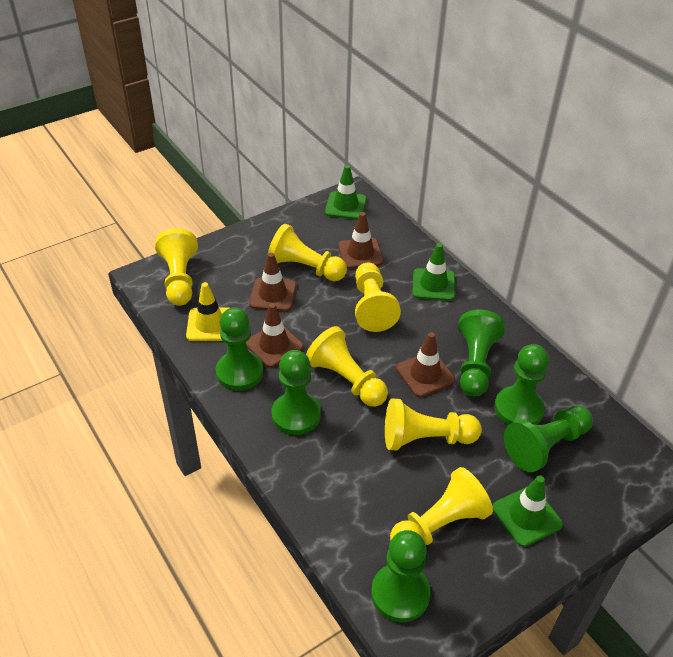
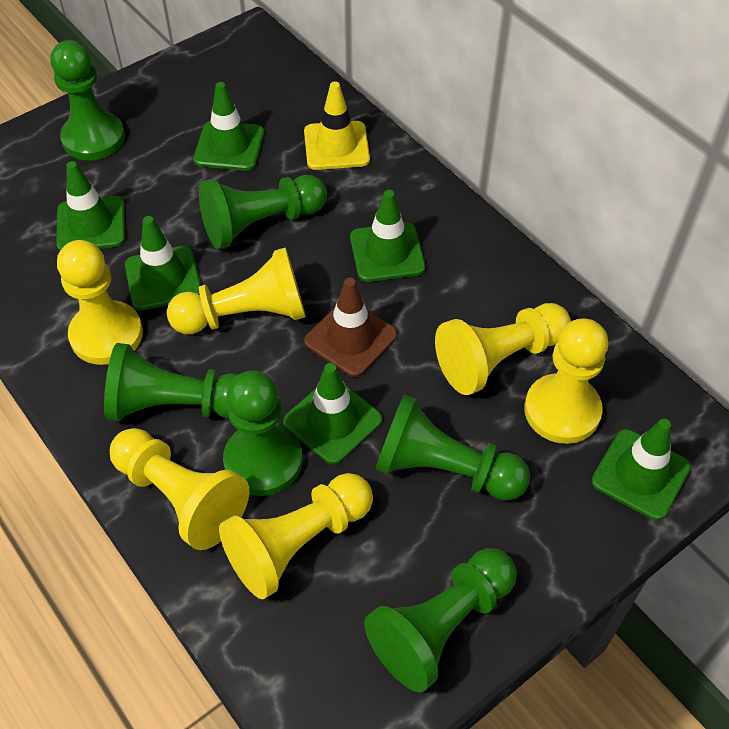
brown traffic cone: 4 -> 1
green traffic cone: 3 -> 6

